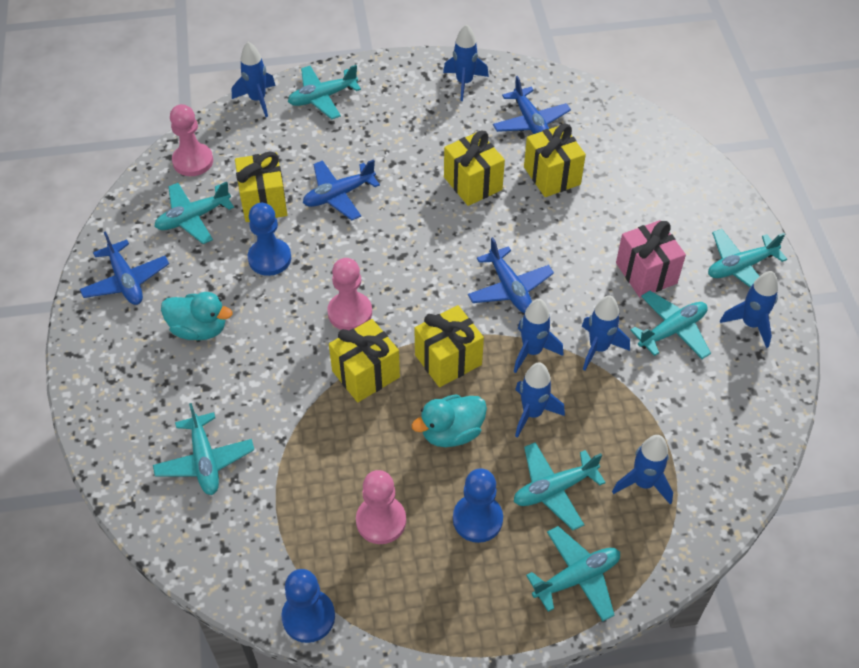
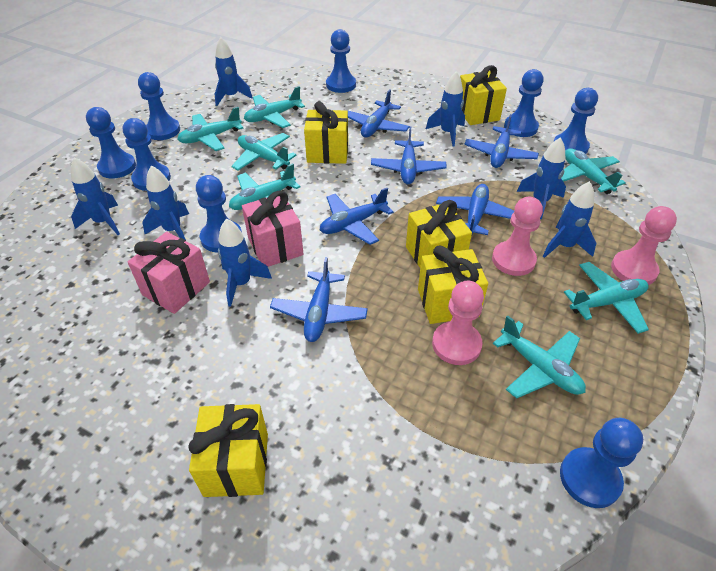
blue pawn: 3 -> 8
blue plane: 4 -> 6
pink gift: 1 -> 2
turquoise duck: 2 -> 0

